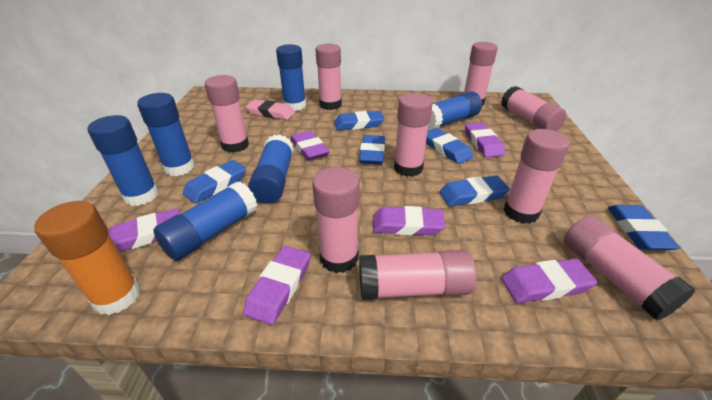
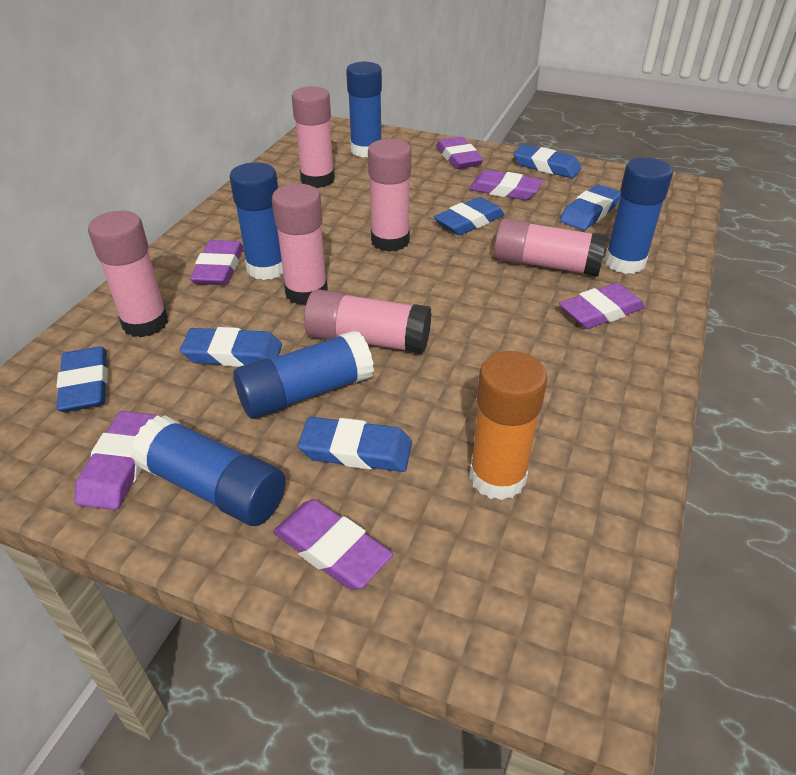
blue glue stick: 6 -> 5
pink eraser: 1 -> 0
pink glue stick: 9 -> 6

